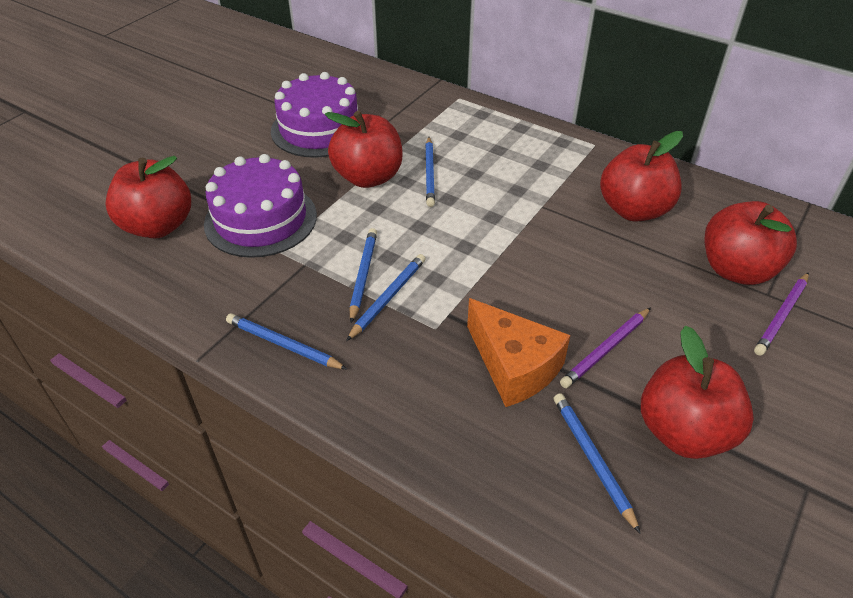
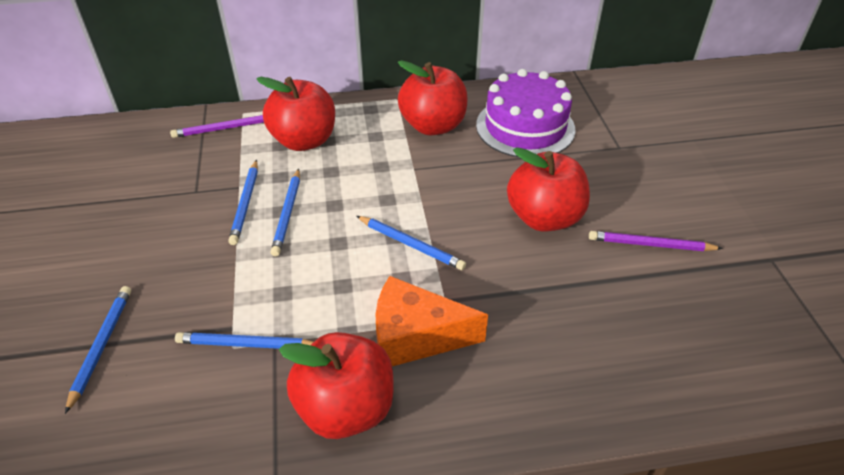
purple cake: 2 -> 1
red apple: 5 -> 4

